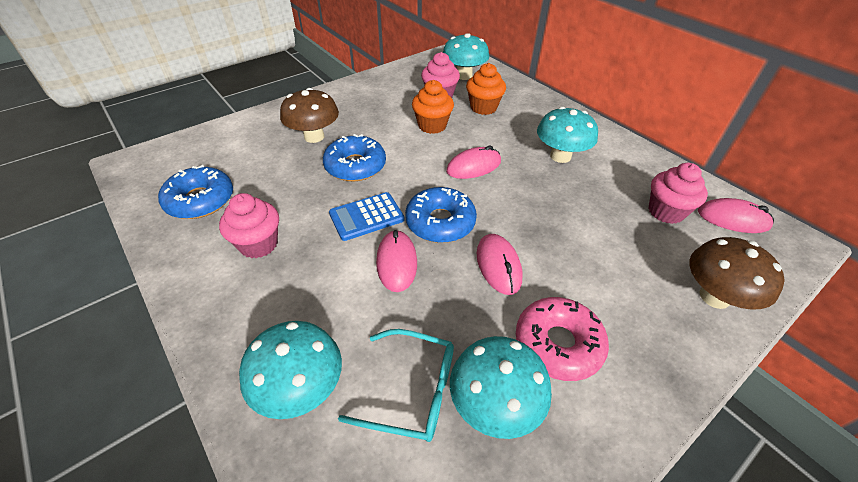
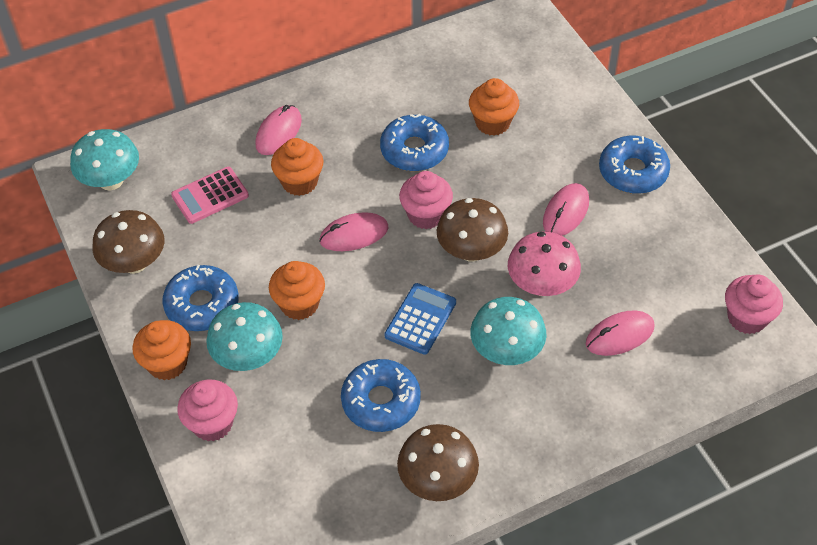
blue donut: 3 -> 4
brown mushroom: 2 -> 3
orange cupcake: 2 -> 4
pink calculator: 0 -> 1
pink donut: 1 -> 0
pink mushroom: 0 -> 1
turquoise glasses: 1 -> 0
turquoise mushroom: 4 -> 3

